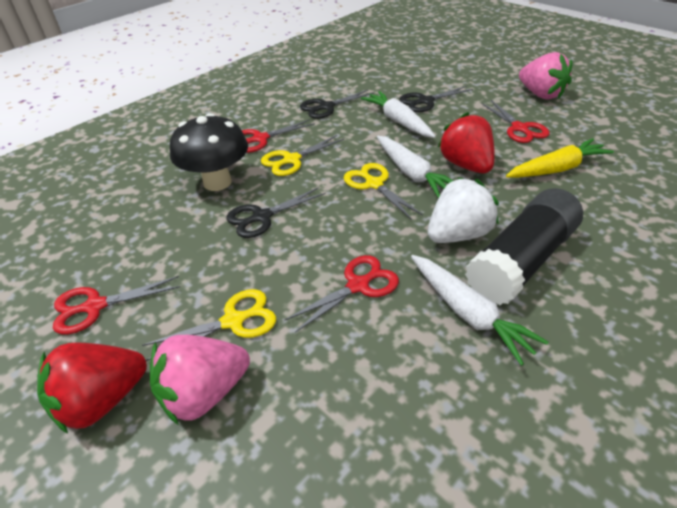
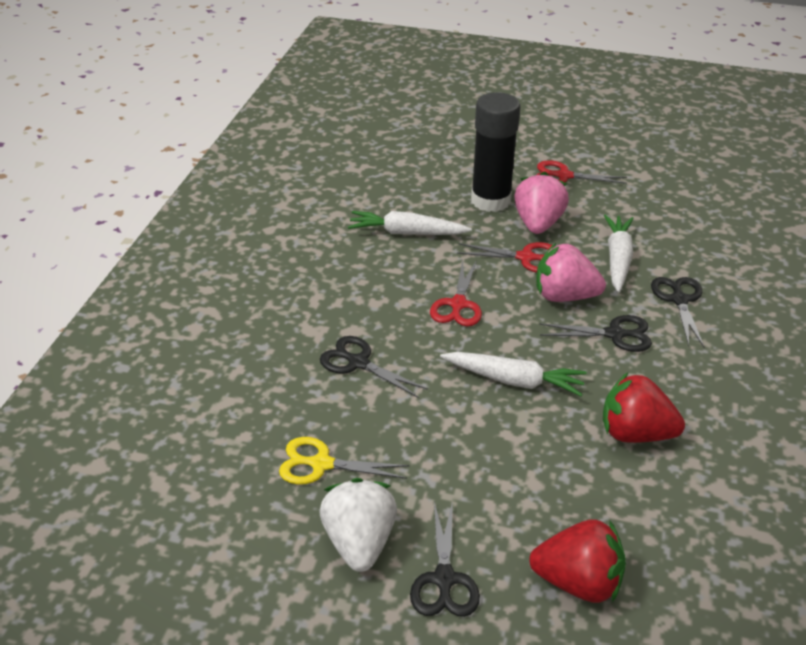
black mushroom: 1 -> 0
black scissors: 3 -> 4
red scissors: 4 -> 3
yellow carrot: 1 -> 0
yellow scissors: 3 -> 1

